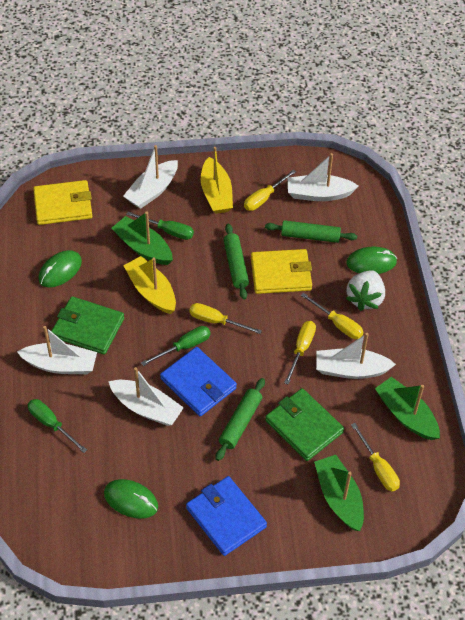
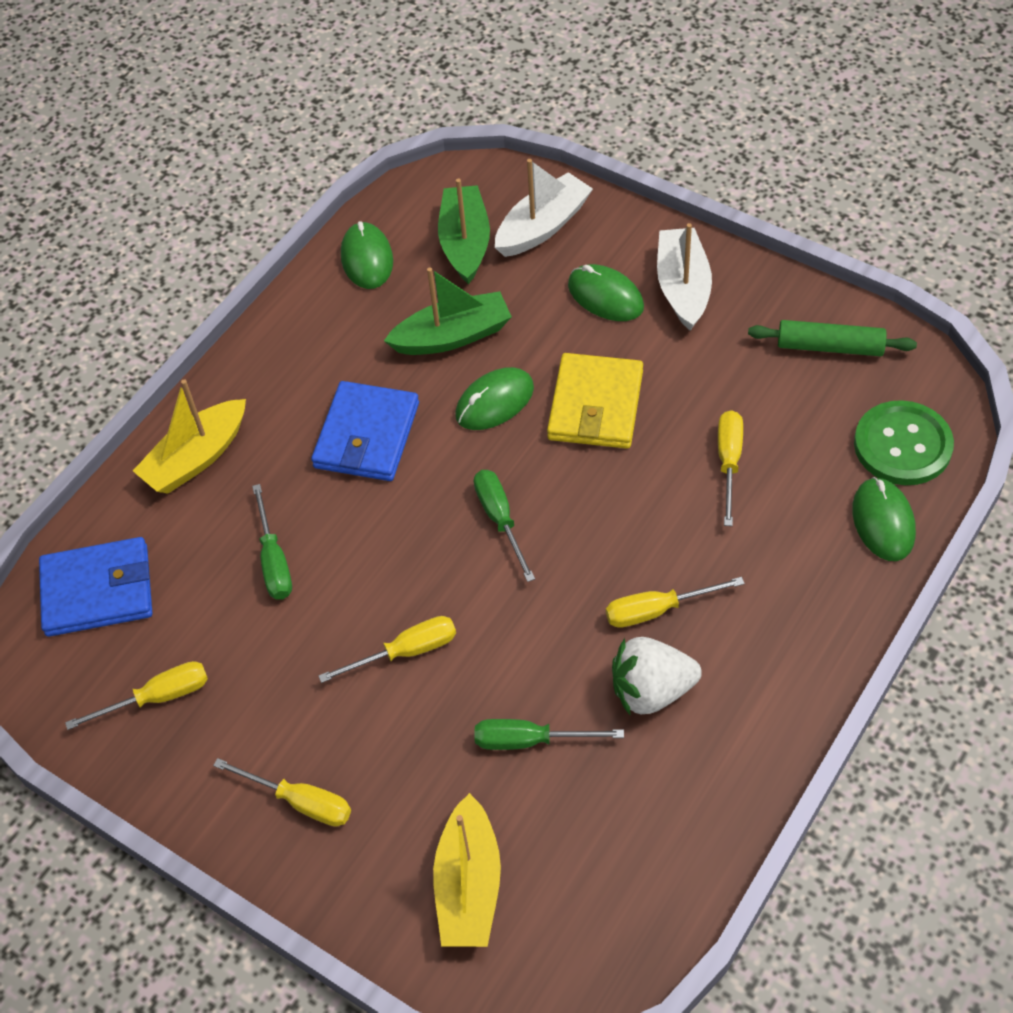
green boat: 3 -> 2
green button: 0 -> 1
green mouse: 3 -> 4
green rolling pin: 3 -> 1
green wallet: 2 -> 0
white boat: 5 -> 2
yellow wallet: 2 -> 1

